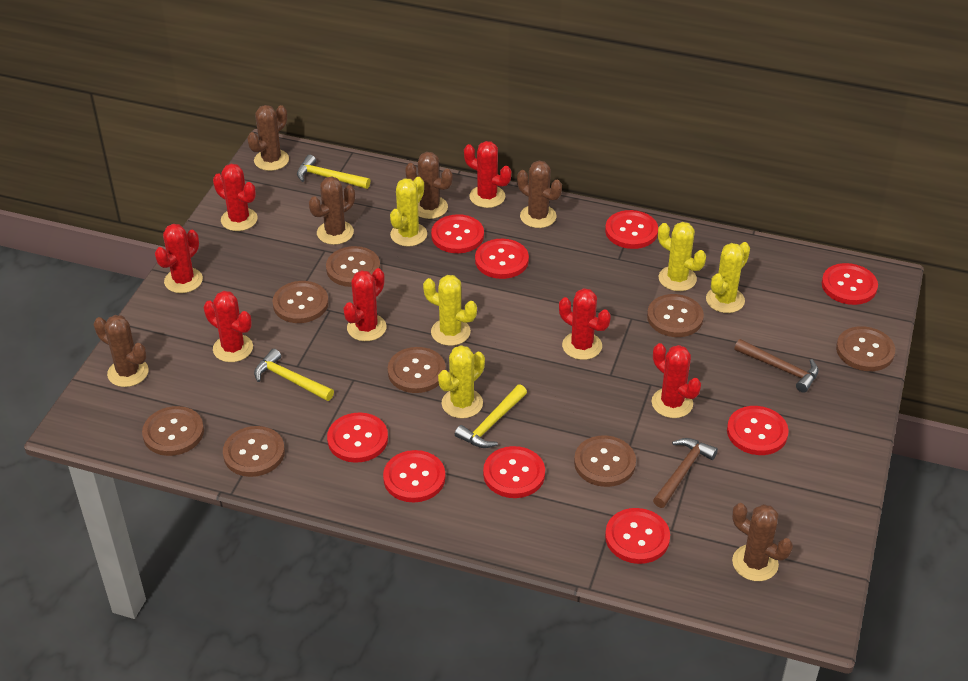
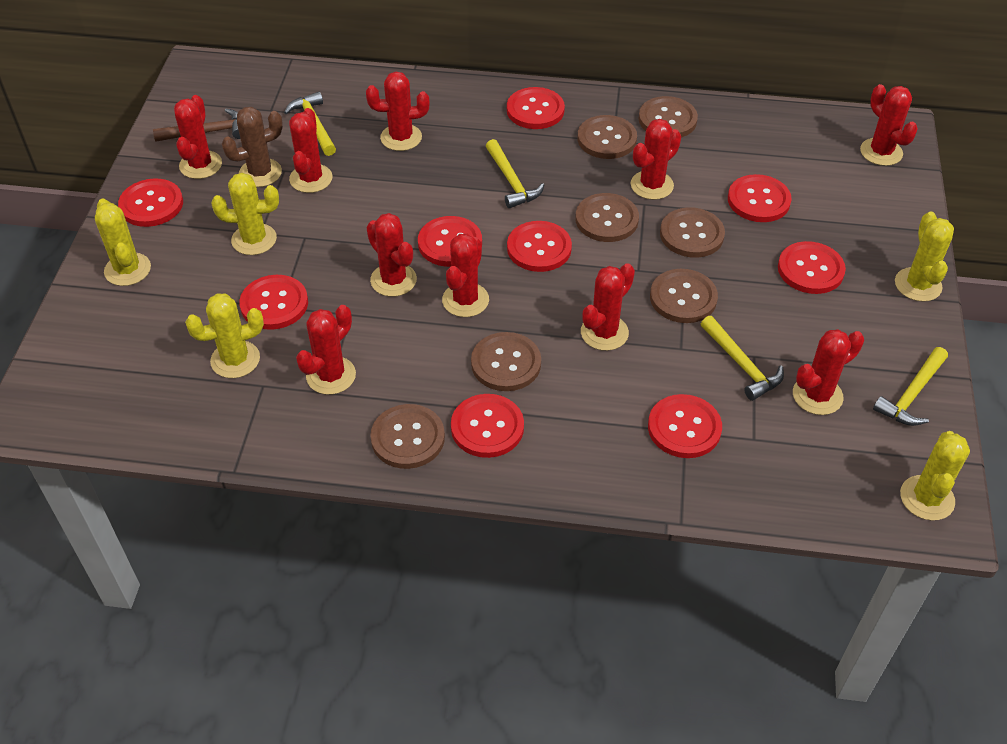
brown button: 8 -> 7
brown cactus: 6 -> 1
brown hammer: 2 -> 1
red cactus: 7 -> 10
yellow hammer: 3 -> 4

